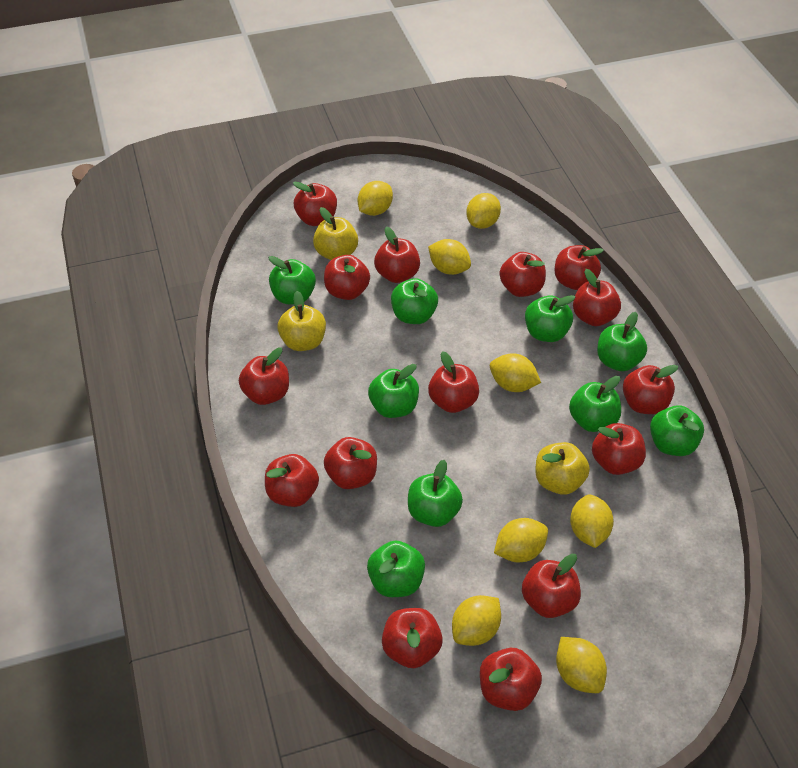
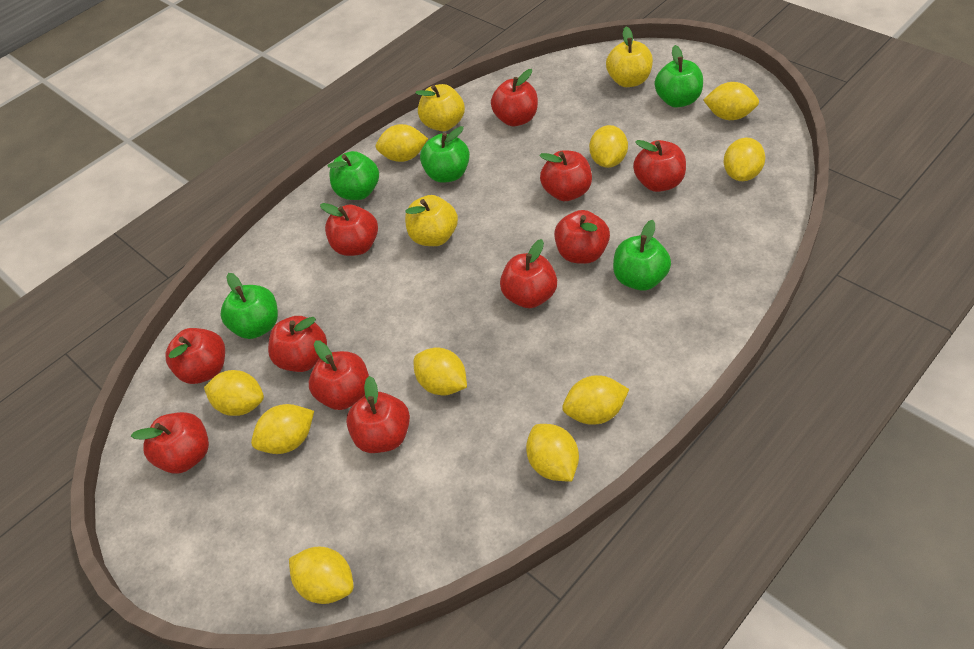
green apple: 9 -> 5
red apple: 15 -> 11
yellow lemon: 8 -> 10

